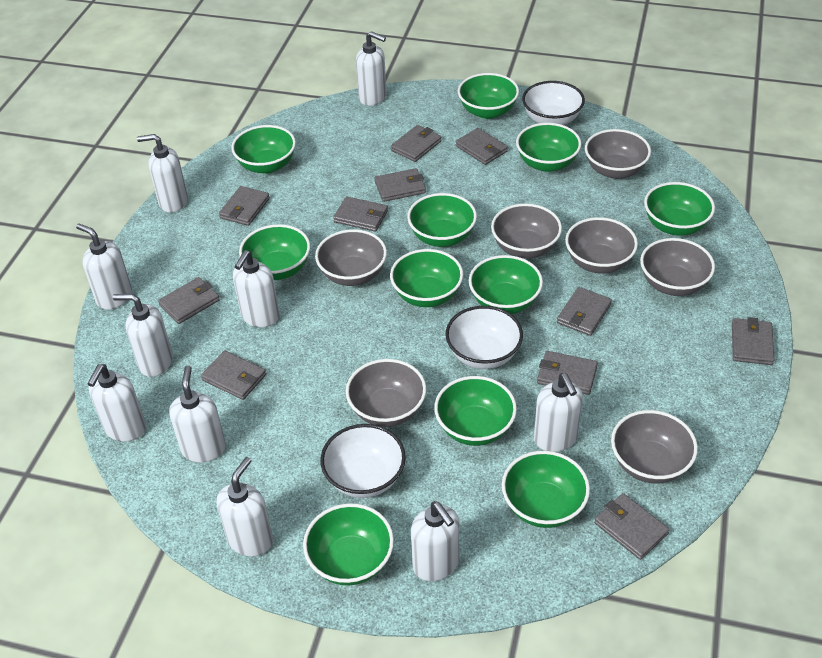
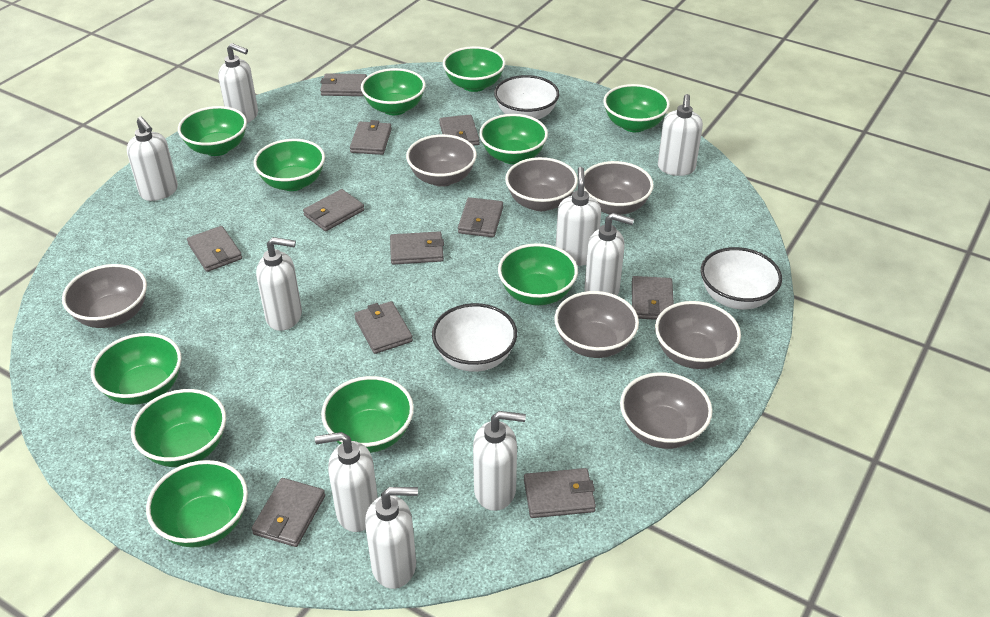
white soap dispenser: 10 -> 9

